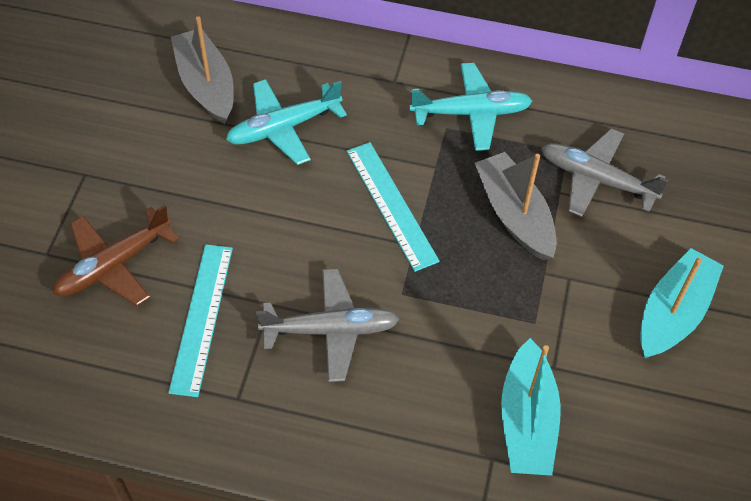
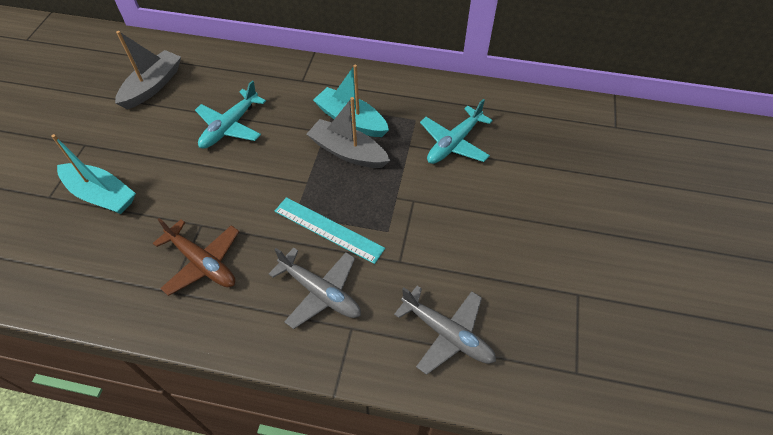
turquoise ruler: 2 -> 1

